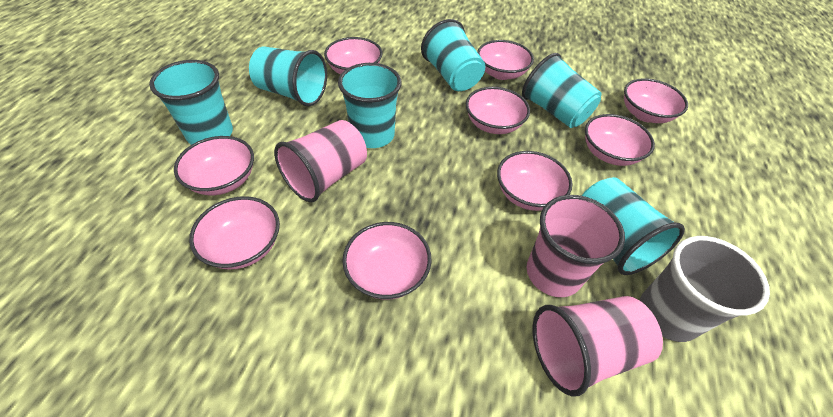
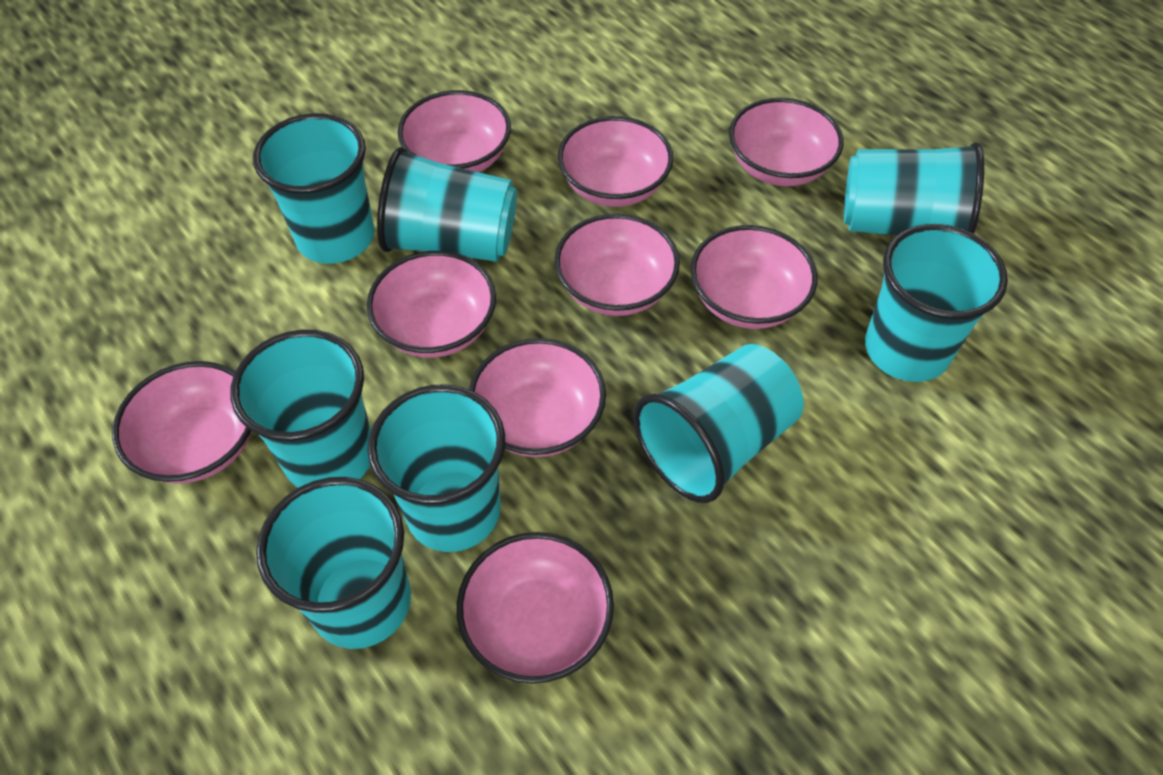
grey cup: 1 -> 0
pink cup: 3 -> 0
turquoise cup: 6 -> 8

